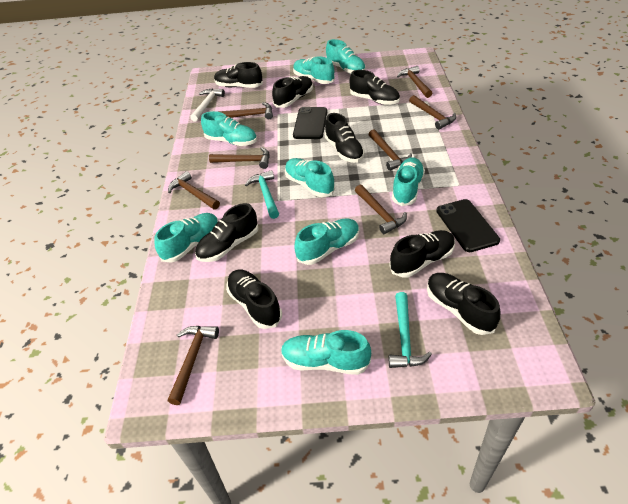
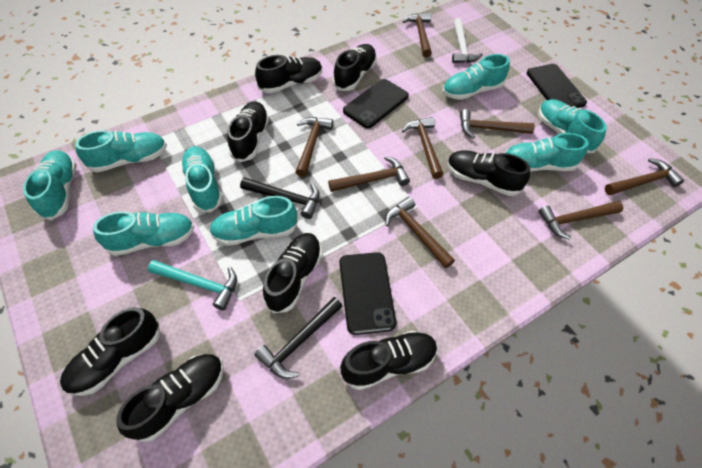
black hammer: 0 -> 2
black phone: 2 -> 3
turquoise hammer: 2 -> 1

